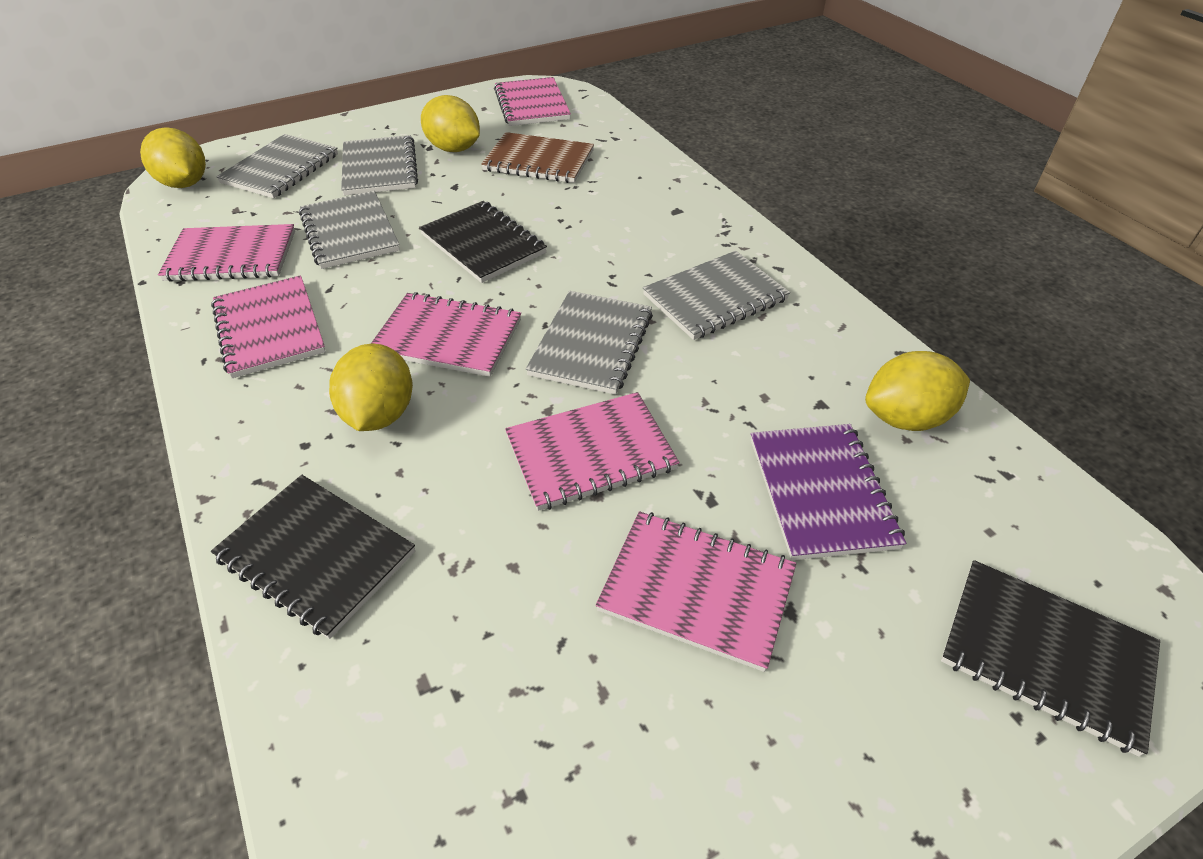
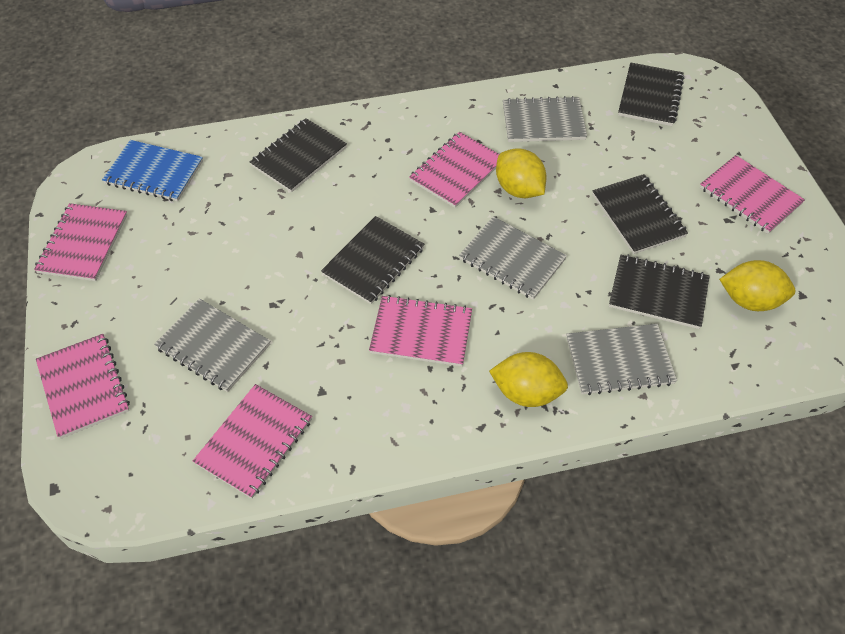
black notebook: 3 -> 5
blue notebook: 0 -> 1
brown notebook: 1 -> 0
grey notebook: 5 -> 4
purple notebook: 1 -> 0
yellow lemon: 4 -> 3

